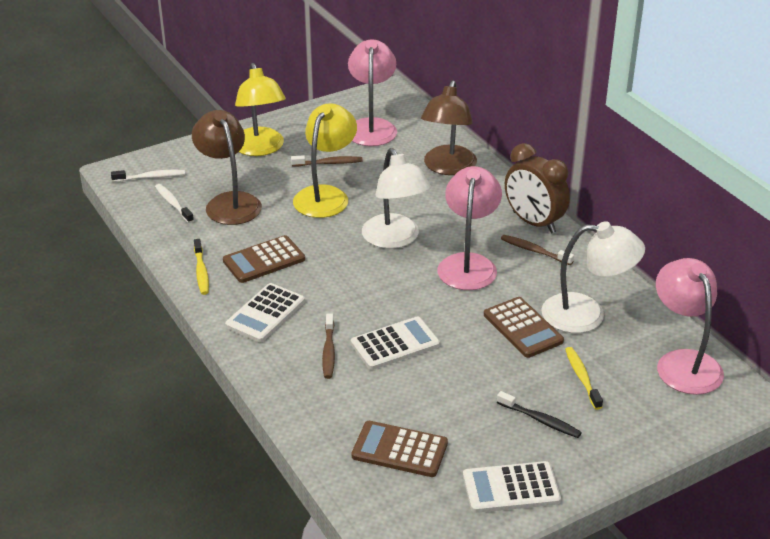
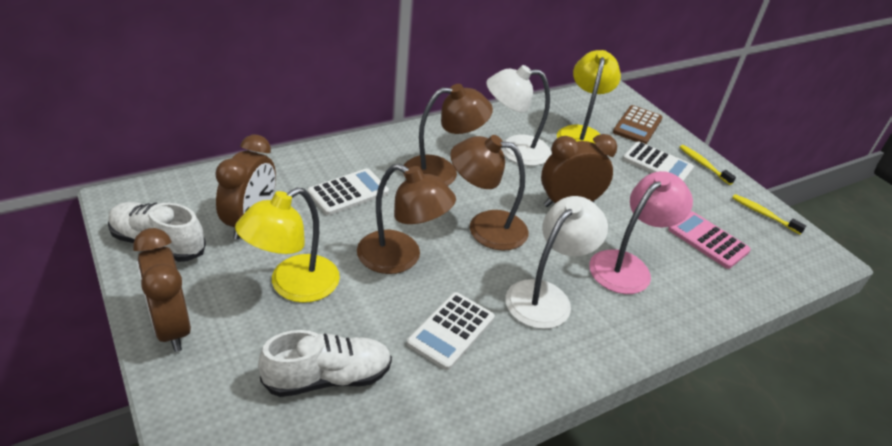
black toothbrush: 1 -> 0
brown calculator: 3 -> 1
brown clock: 1 -> 3
brown lamp: 2 -> 3
brown toothbrush: 3 -> 0
pink calculator: 0 -> 1
pink lamp: 3 -> 1
white shoe: 0 -> 2
white toothbrush: 2 -> 0

